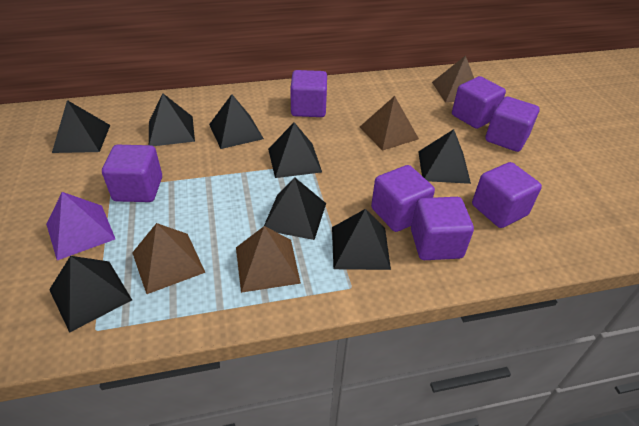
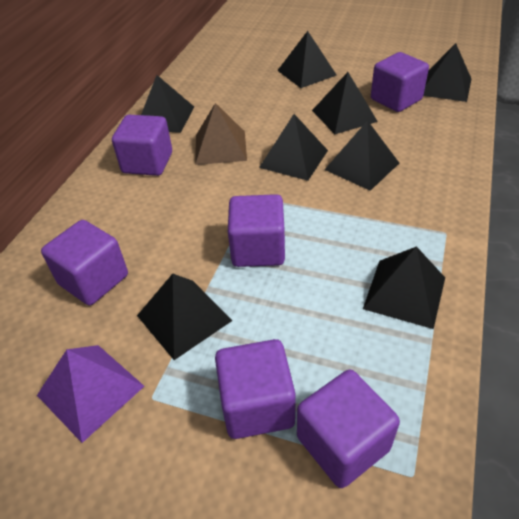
brown pyramid: 4 -> 1
purple cube: 7 -> 6

